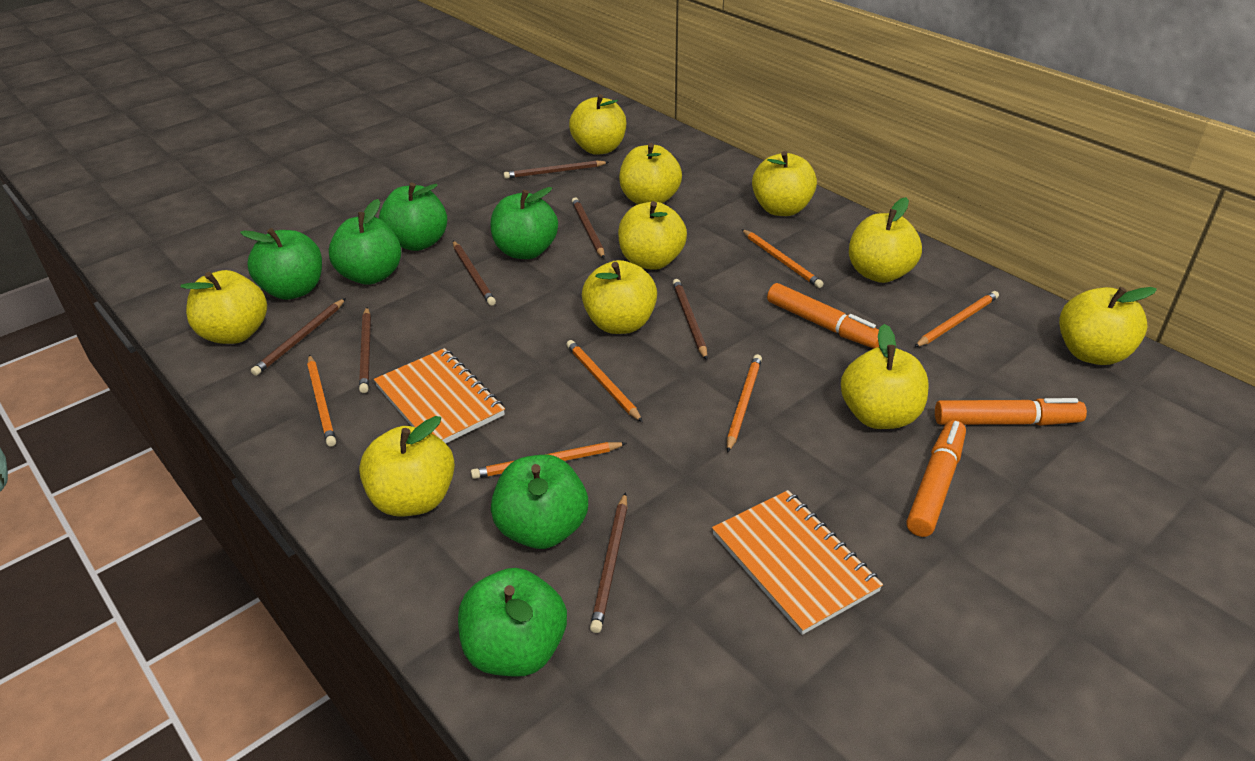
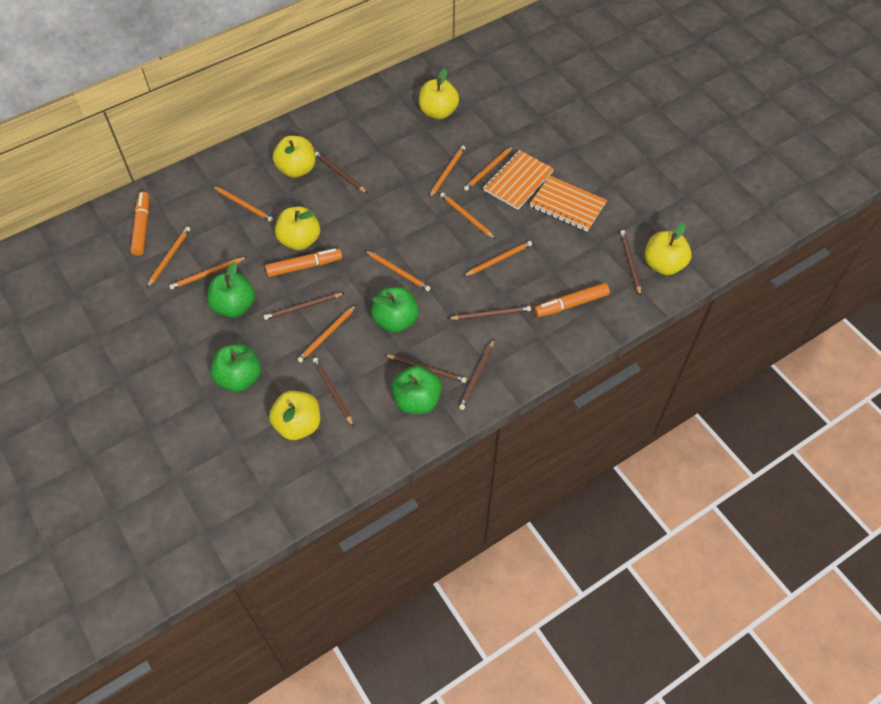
green apple: 6 -> 4
orange pencil: 6 -> 9
yellow apple: 10 -> 5

